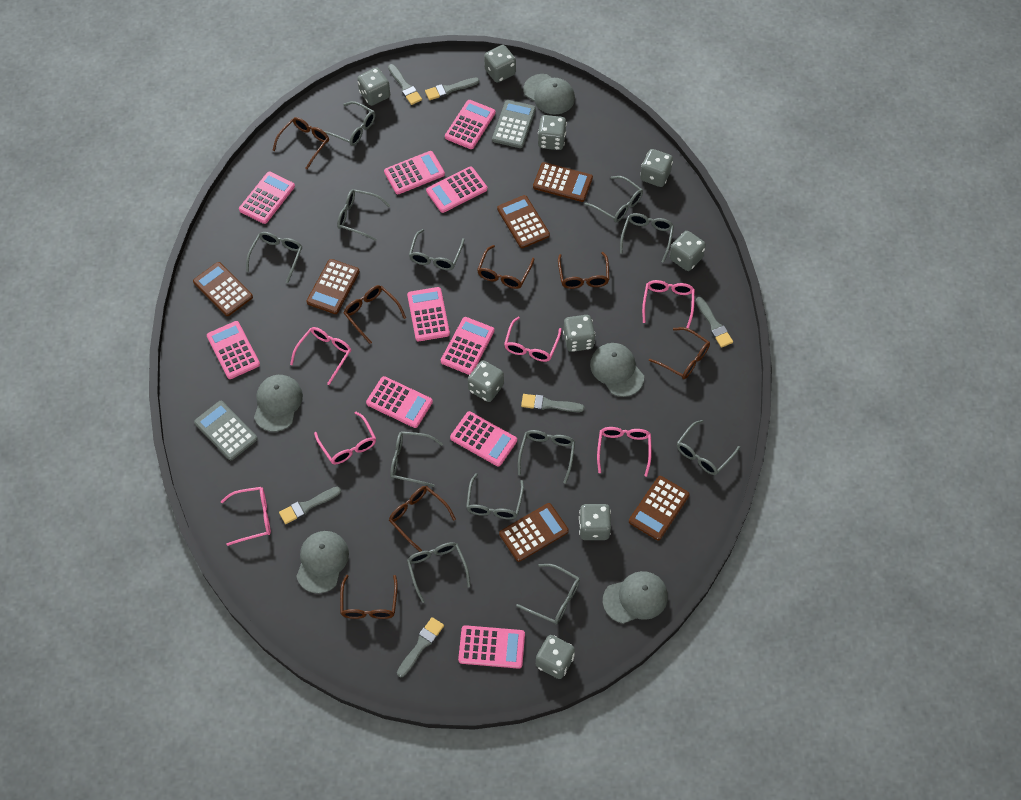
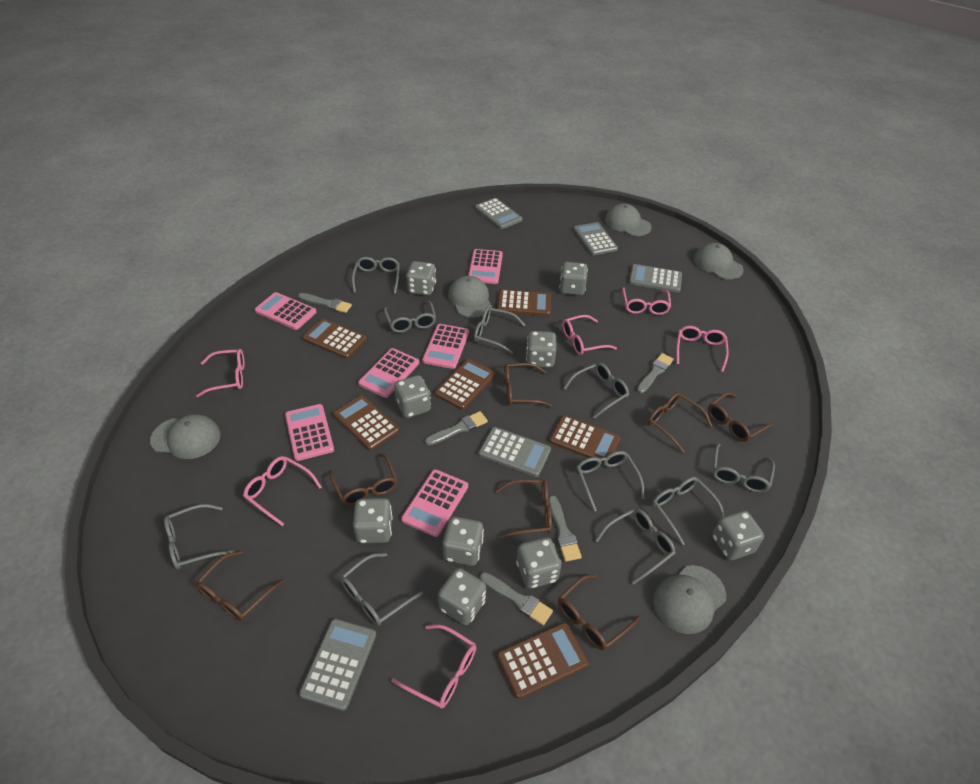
grey brush: 6 -> 5
grey calculator: 2 -> 5
grey glasses: 12 -> 10
pink calculator: 10 -> 6

